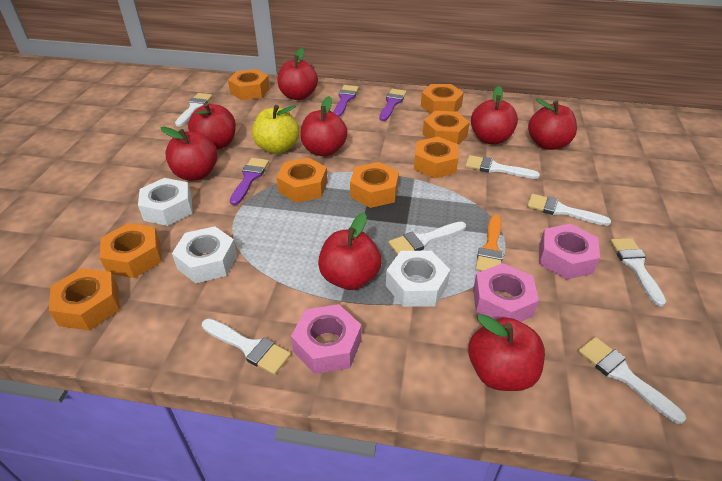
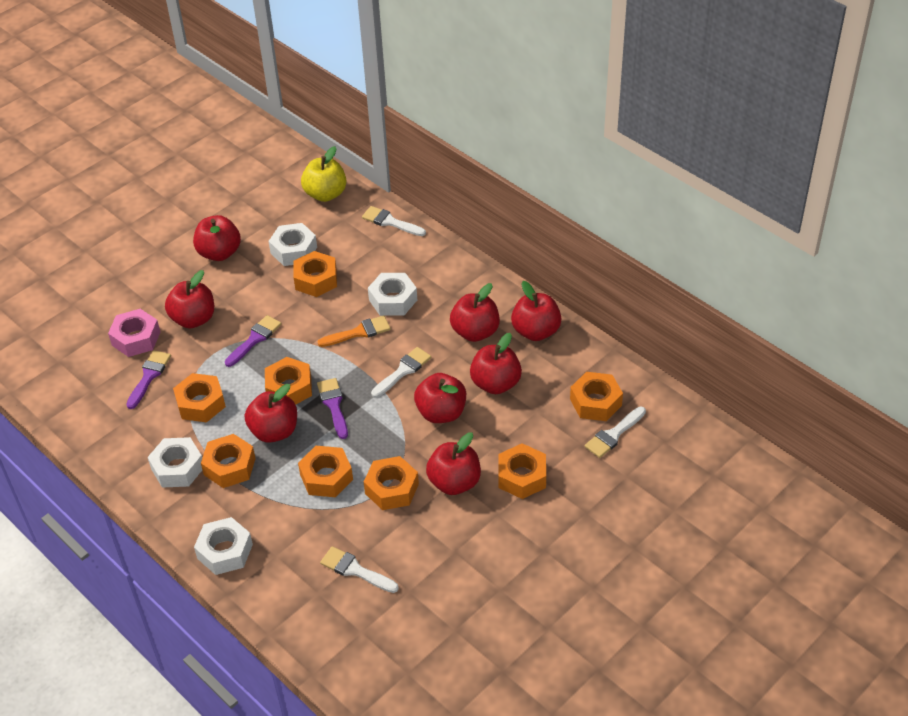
pink nut: 3 -> 1
white brush: 7 -> 4
white nut: 3 -> 4

